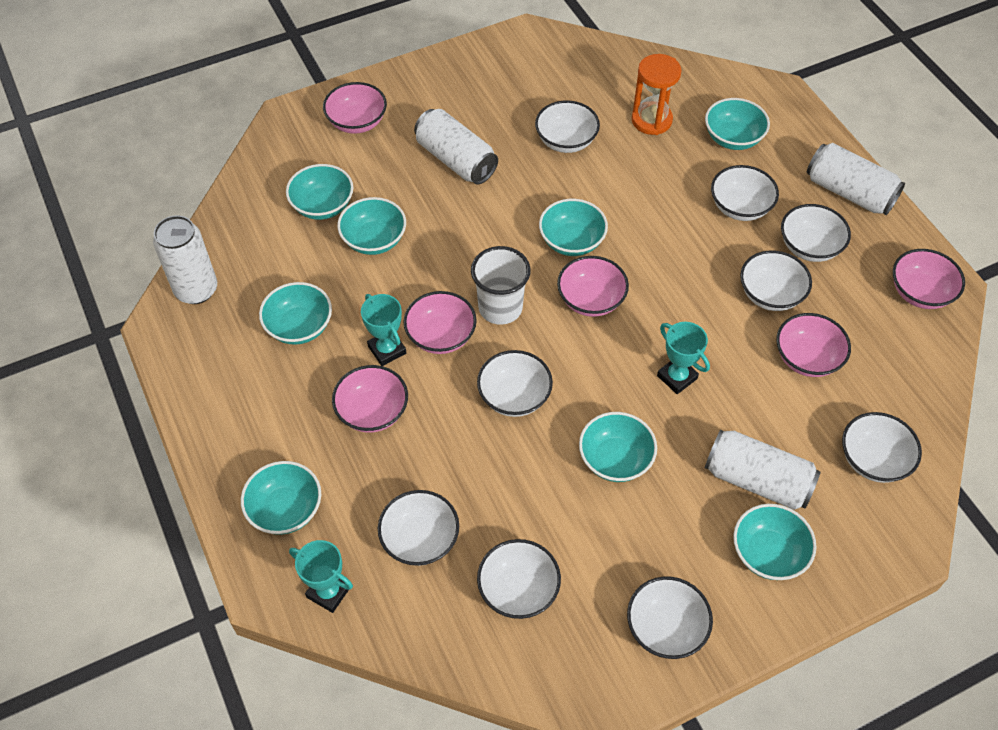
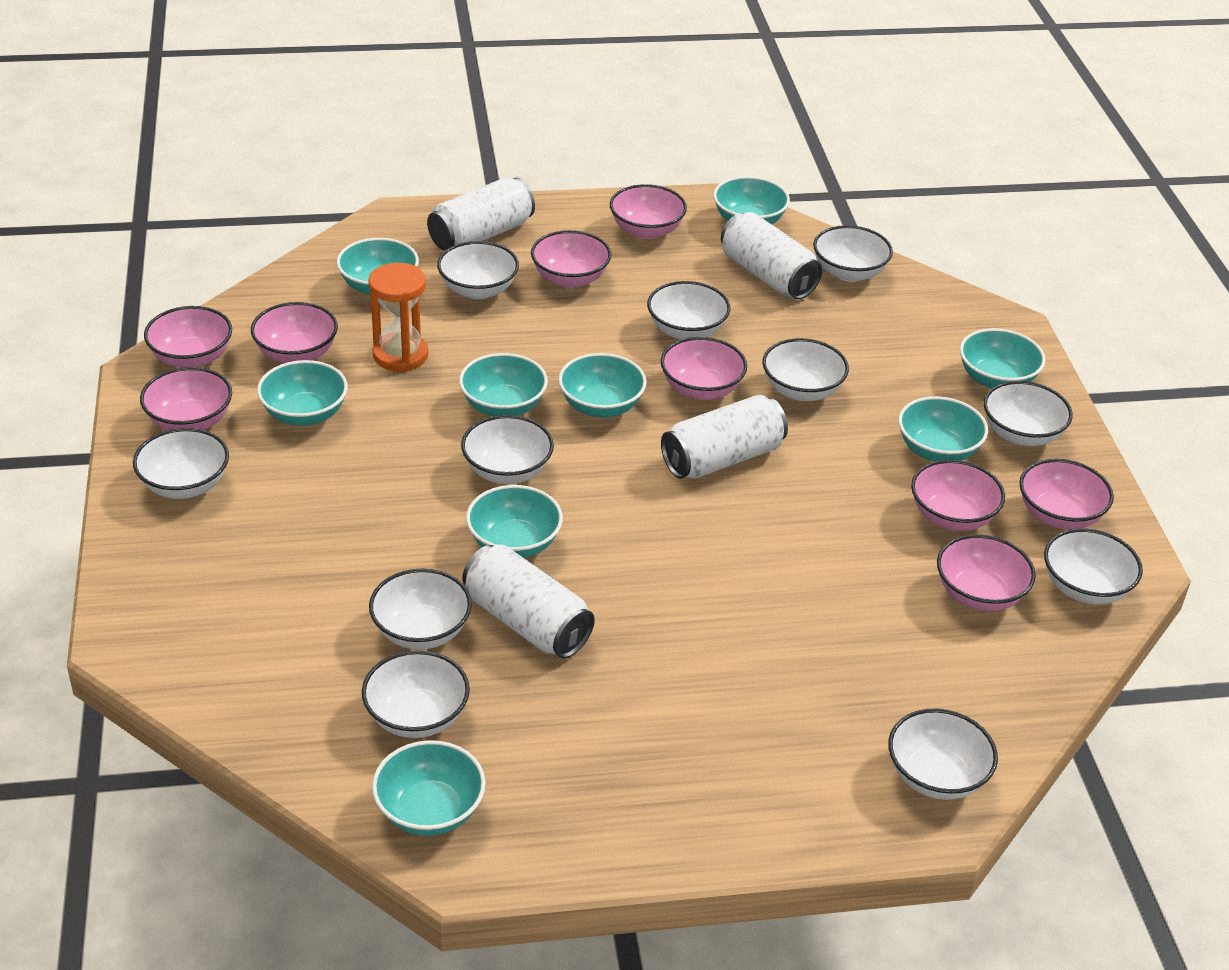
pink bowl: 6 -> 9
turquoise bowl: 8 -> 9
turquoise trophy: 3 -> 0
white bowl: 9 -> 11
white cup: 1 -> 0

